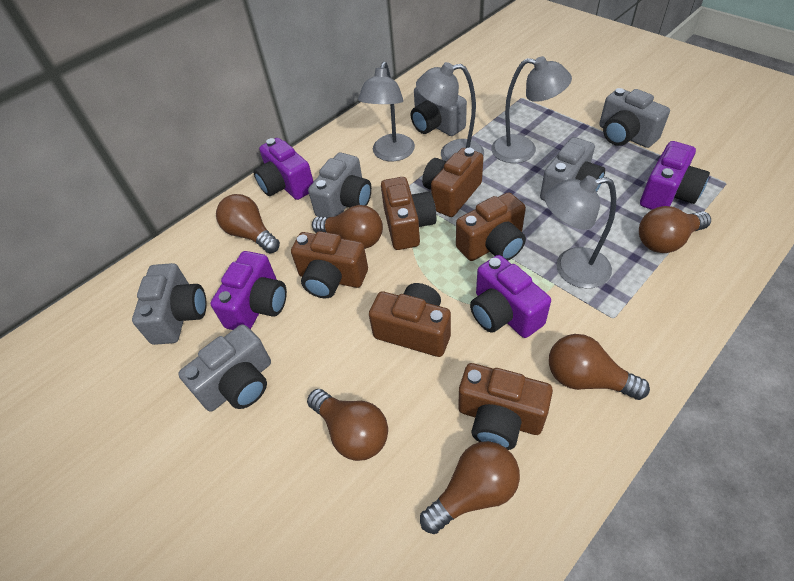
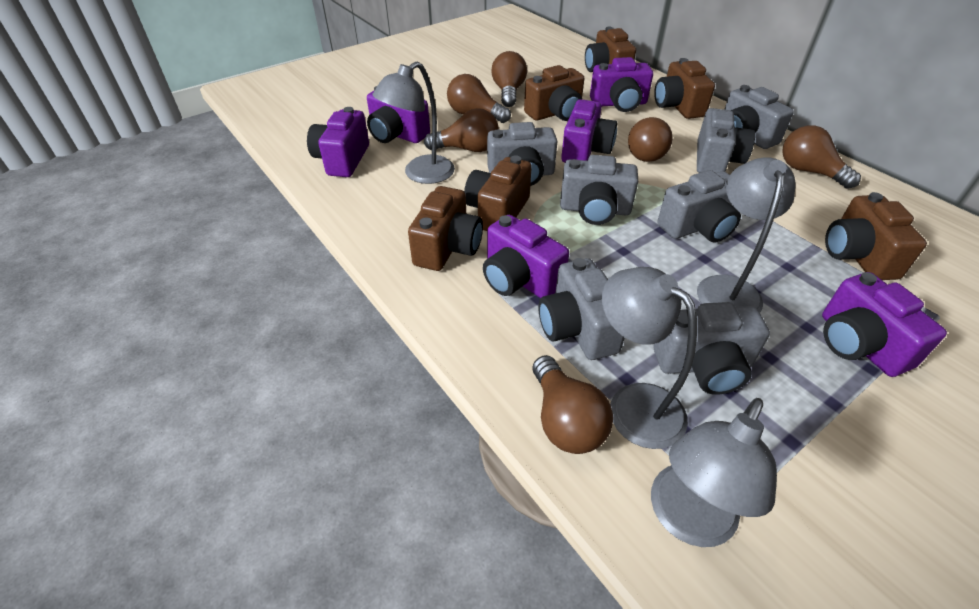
grey camera: 6 -> 7
purple camera: 4 -> 6

